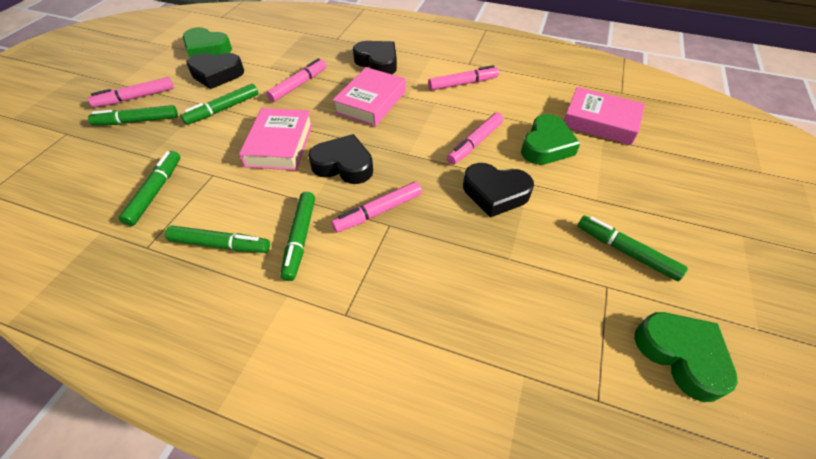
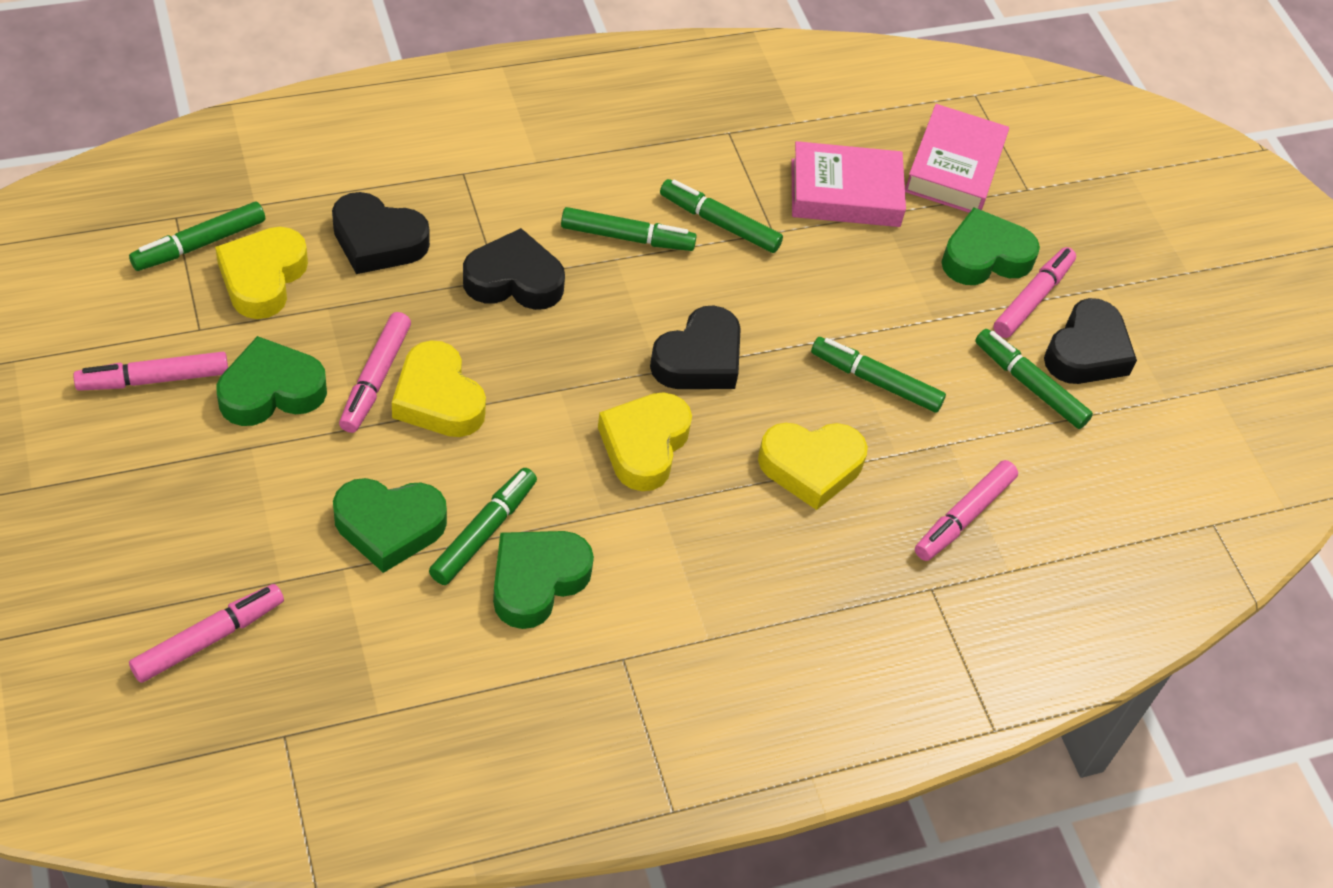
green heart: 3 -> 4
pink book: 3 -> 2
yellow heart: 0 -> 4

